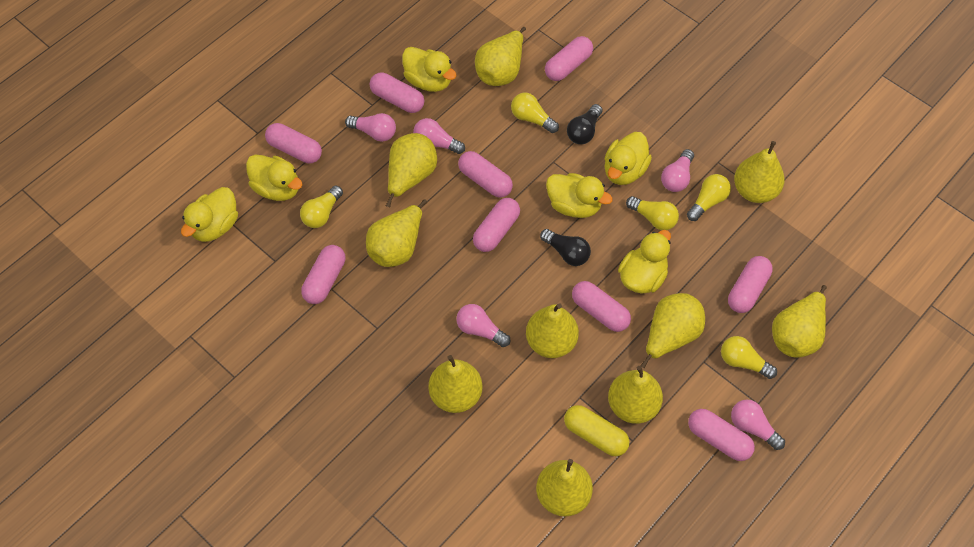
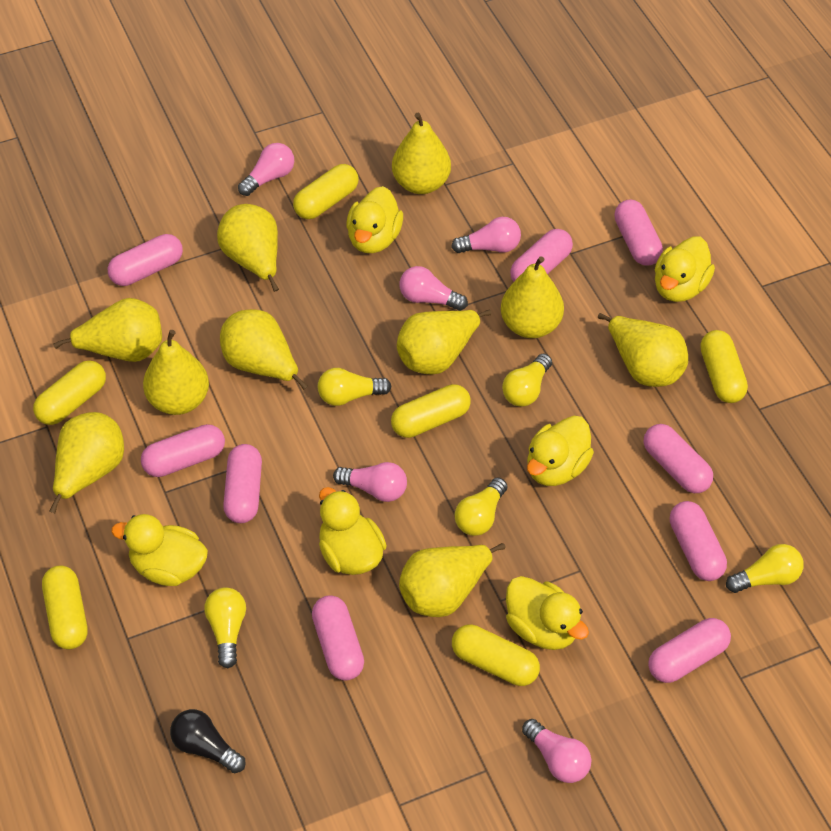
black light bulb: 2 -> 1
yellow capsule: 1 -> 6

